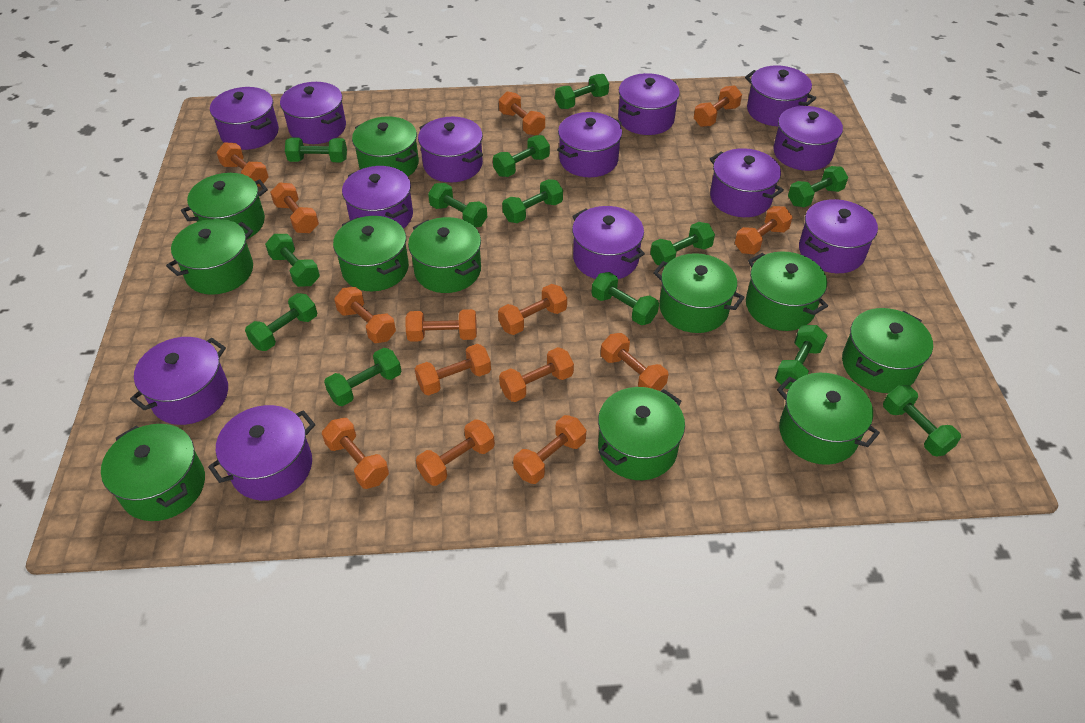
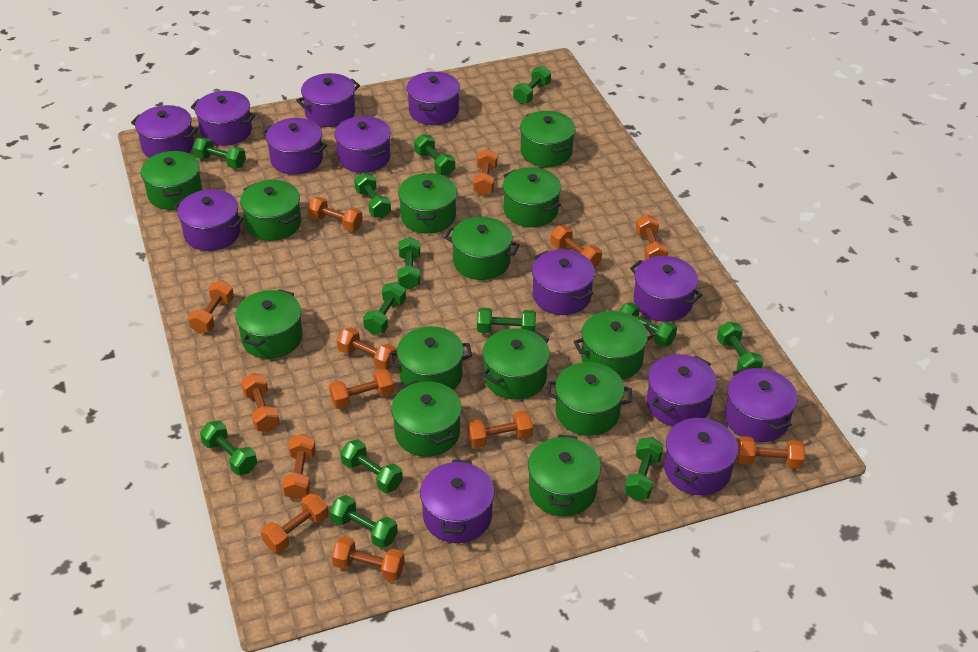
green pot: 11 -> 13
orange dumbbell: 14 -> 13

